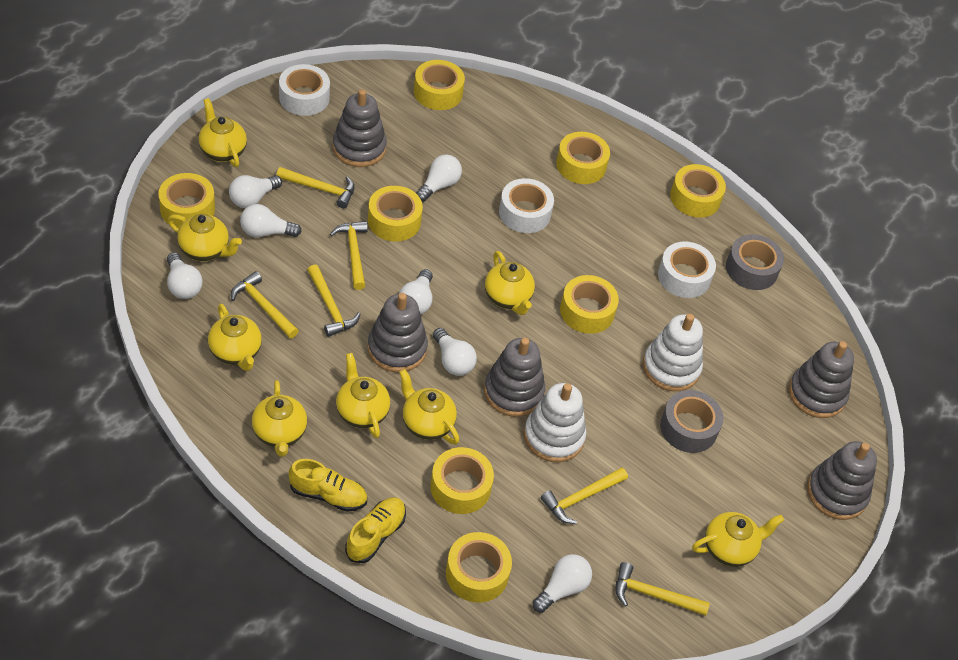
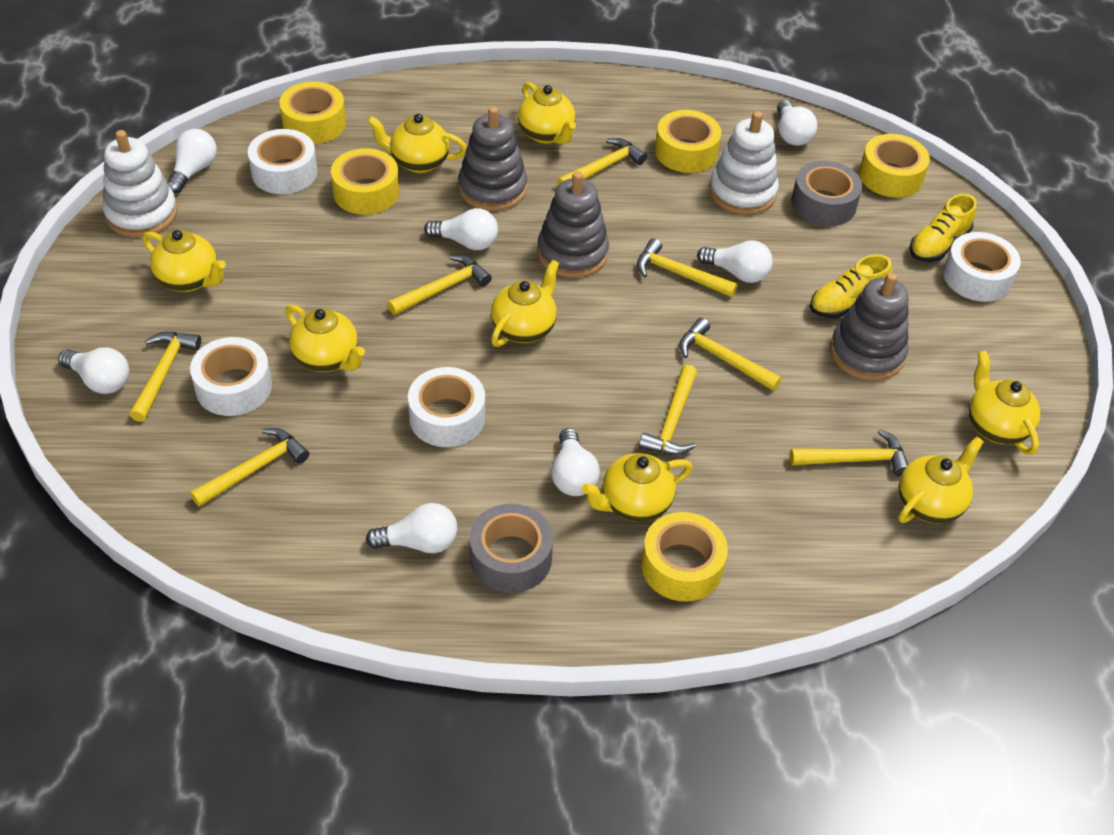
grey stacking toy: 5 -> 3
white tape: 3 -> 4
yellow hammer: 6 -> 8
yellow tape: 8 -> 5

